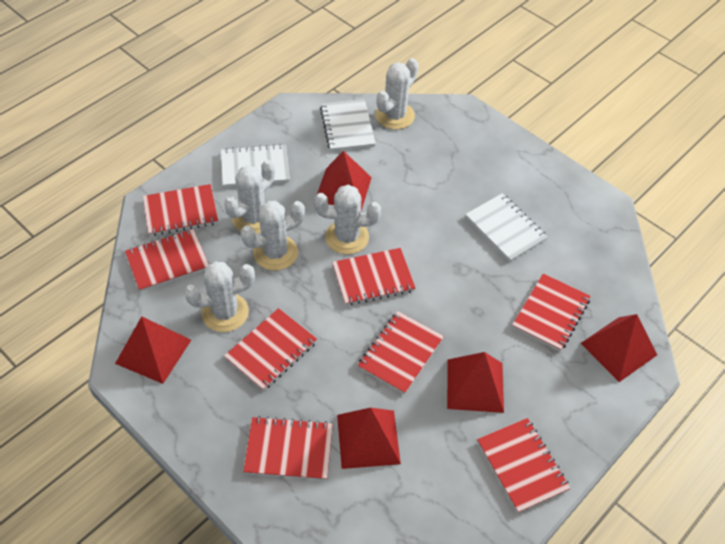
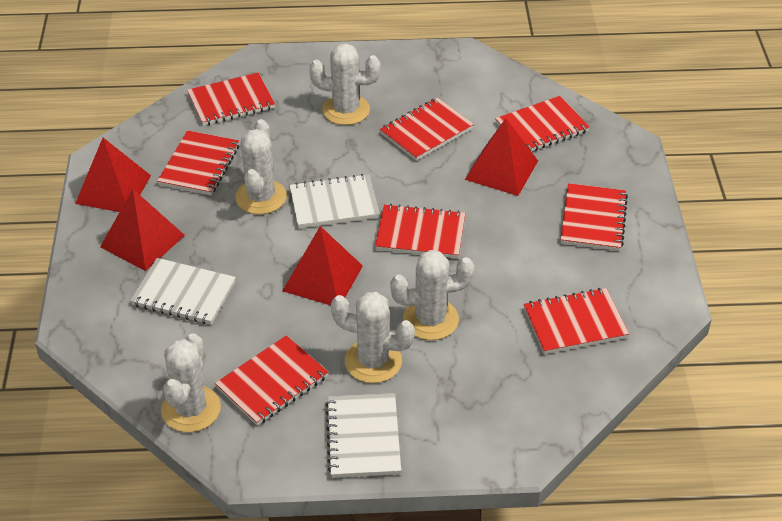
red pyramid: 5 -> 4

